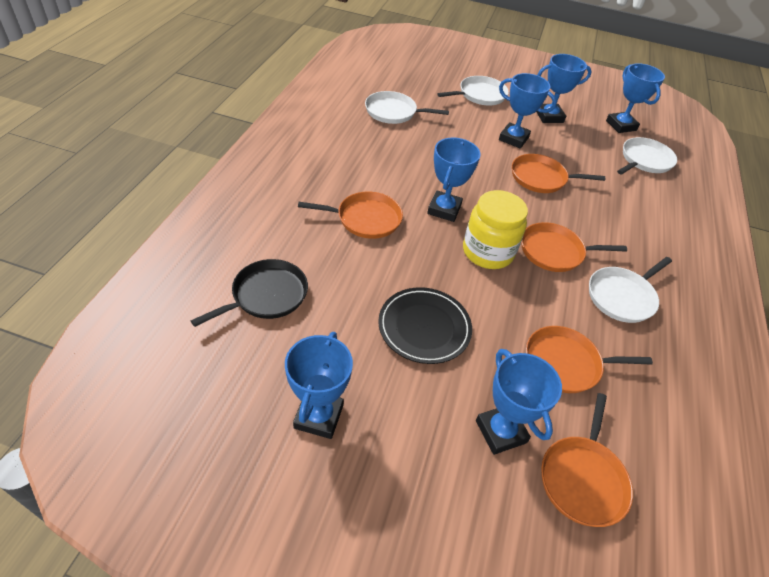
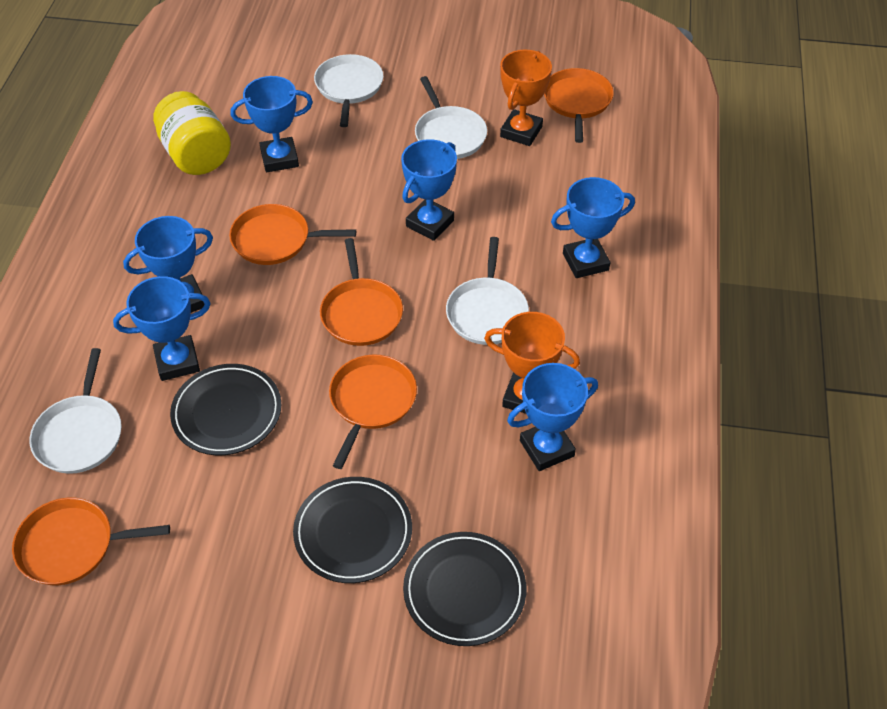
black pan: 1 -> 0
black plate: 1 -> 3
orange trophy: 0 -> 2

